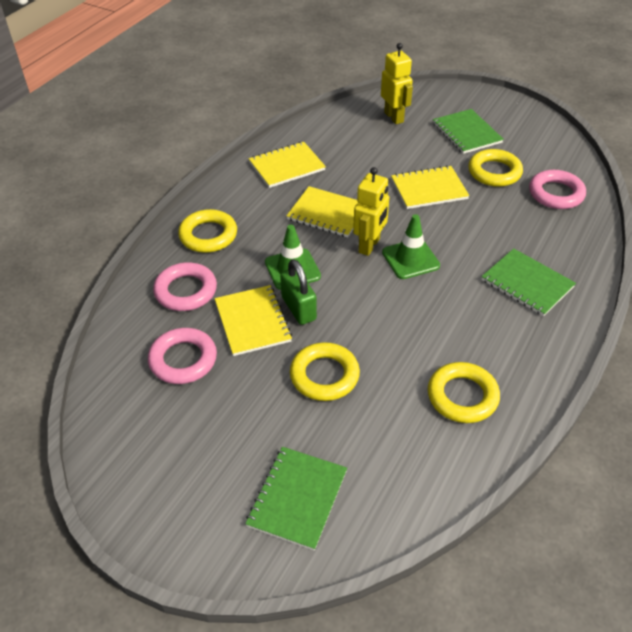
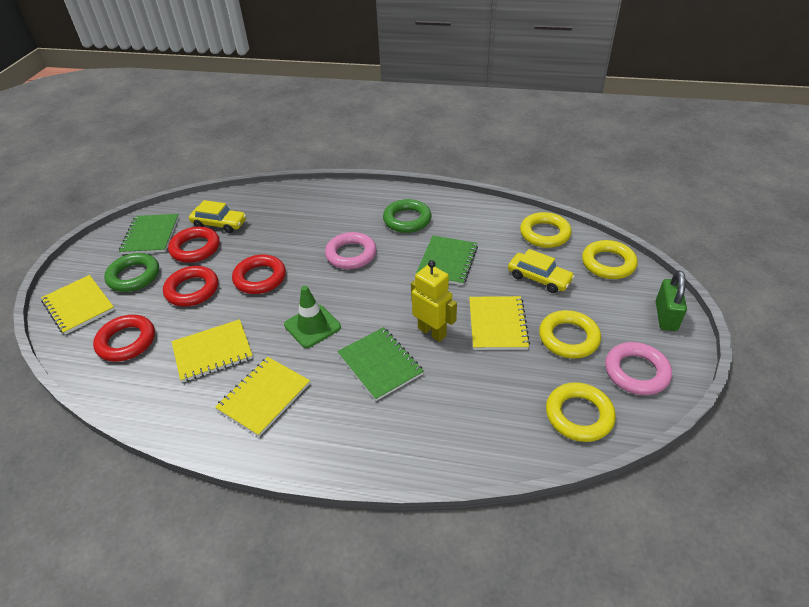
green ring: 0 -> 2
green traffic cone: 2 -> 1
pink ring: 3 -> 2
red ring: 0 -> 4
yellow car: 0 -> 2
yellow robot: 2 -> 1

